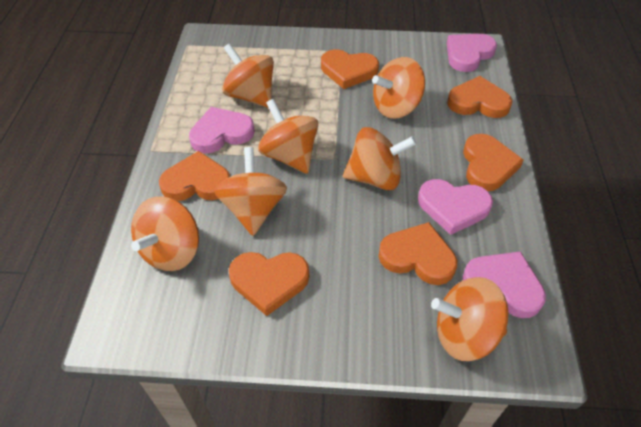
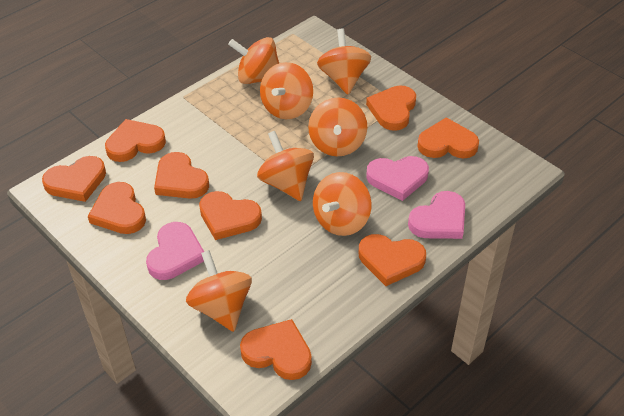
orange heart: 6 -> 9
pink heart: 4 -> 3

